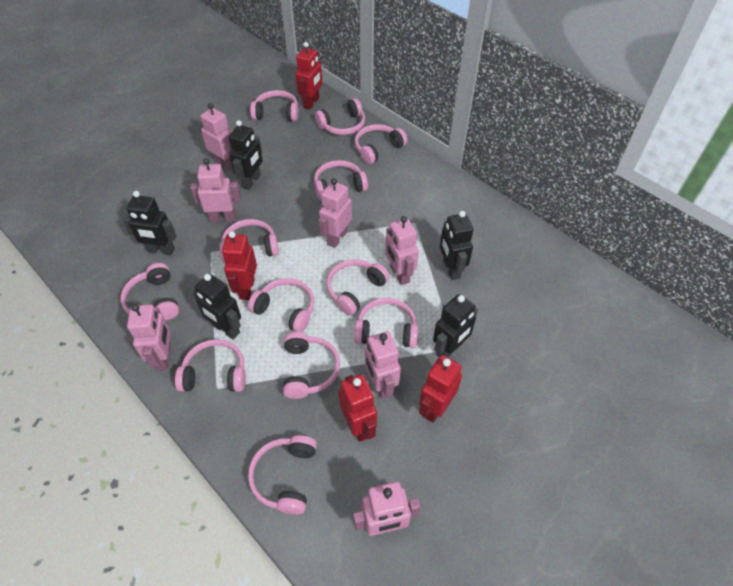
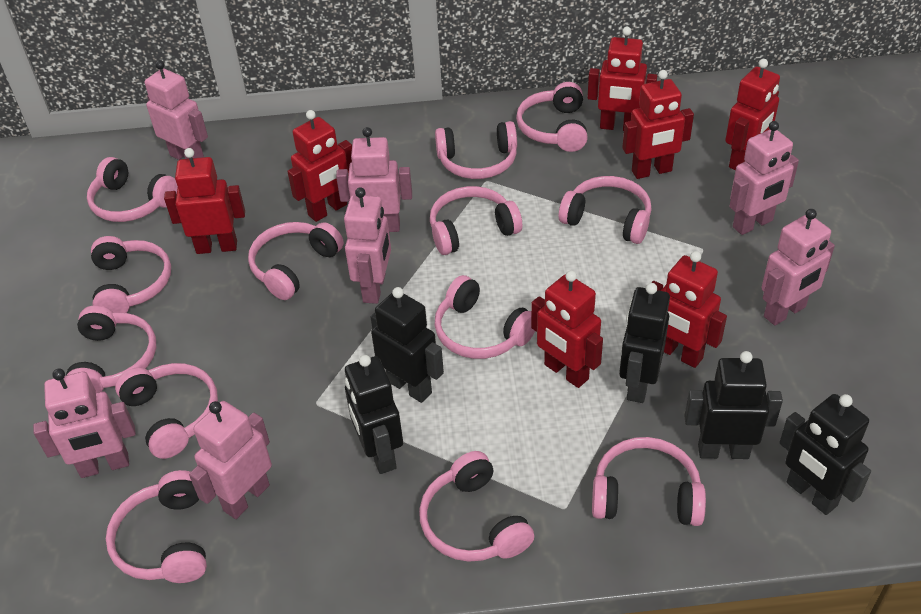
pink headphones: 12 -> 13
red robot: 4 -> 7

